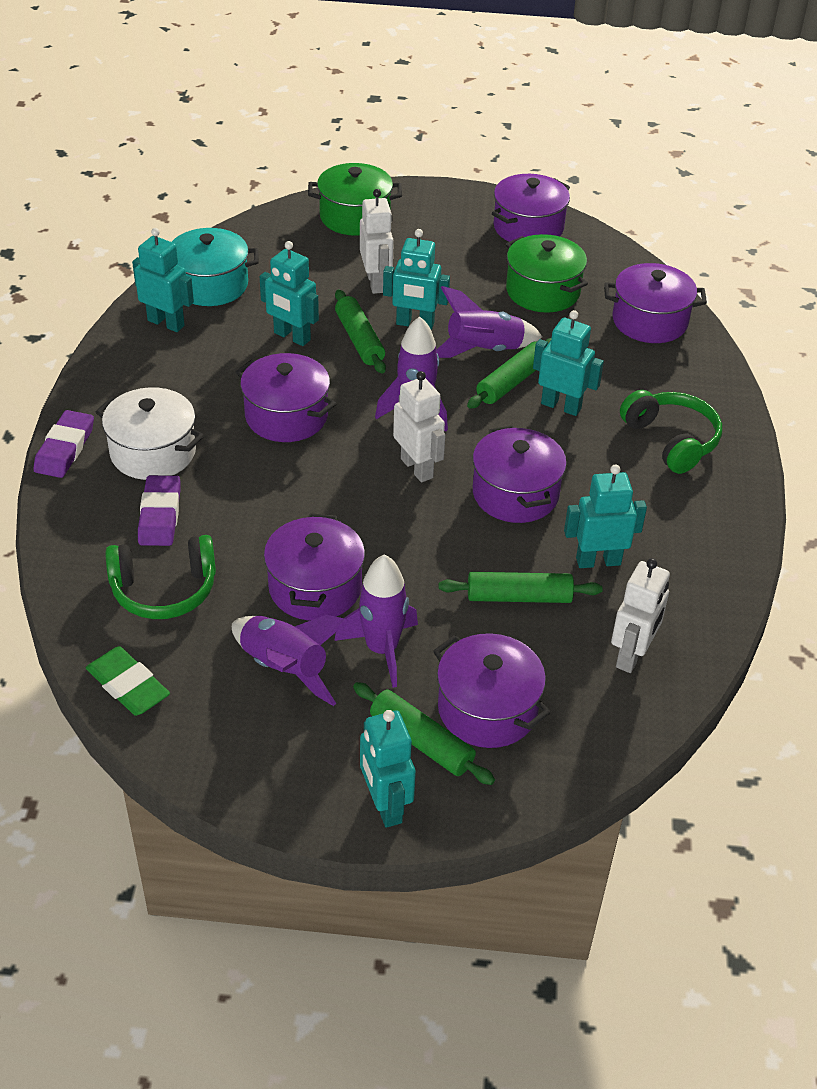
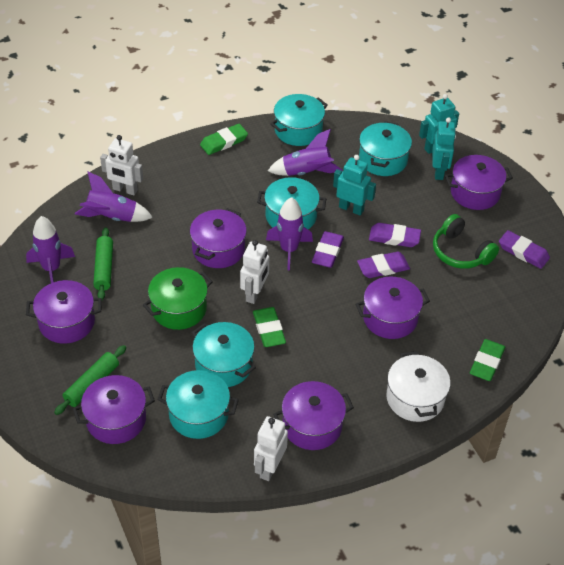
green eraser: 1 -> 3
green headphones: 2 -> 1
green pot: 2 -> 1
green rolling pin: 4 -> 2
purple eraser: 2 -> 4
turquoise pot: 1 -> 5
turquoise robot: 6 -> 3

